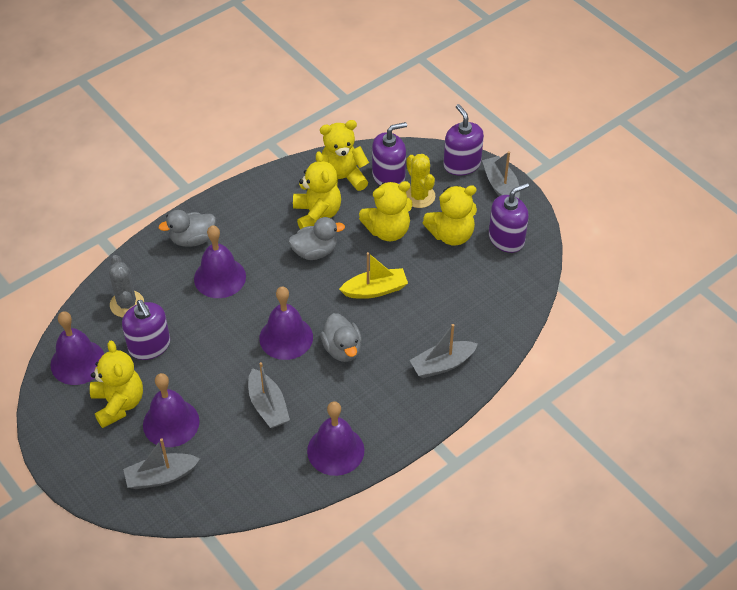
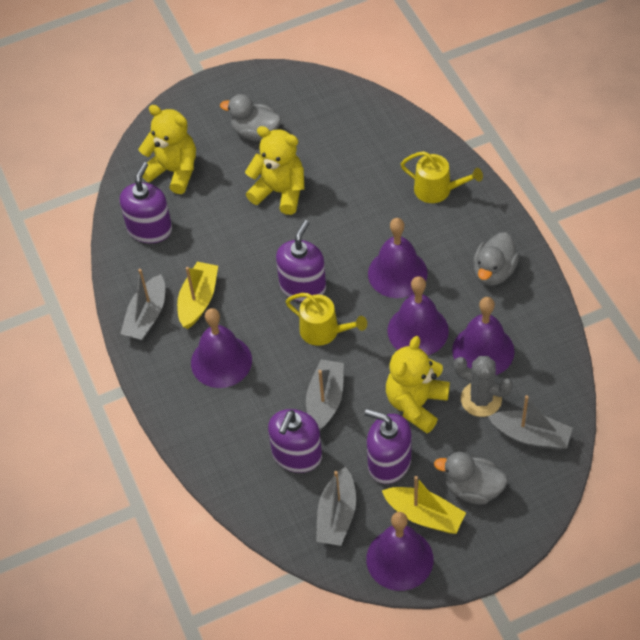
yellow boat: 1 -> 2
yellow cactus: 1 -> 0
yellow teddy bear: 5 -> 3
yellow watering can: 0 -> 2

